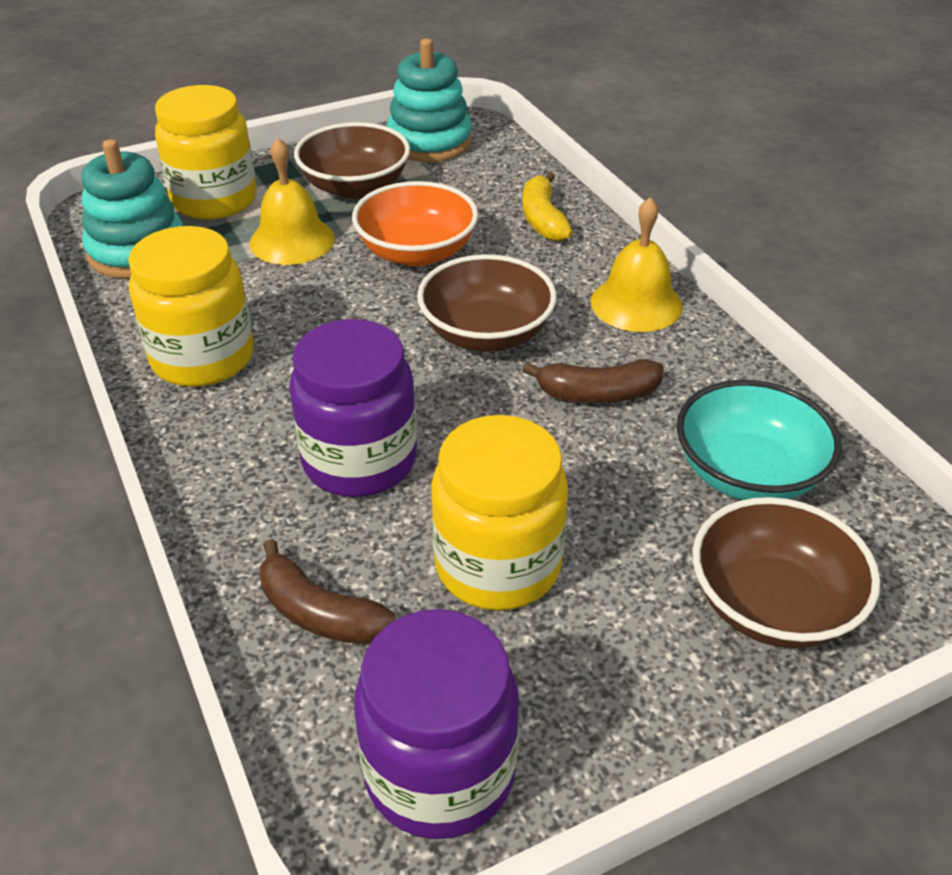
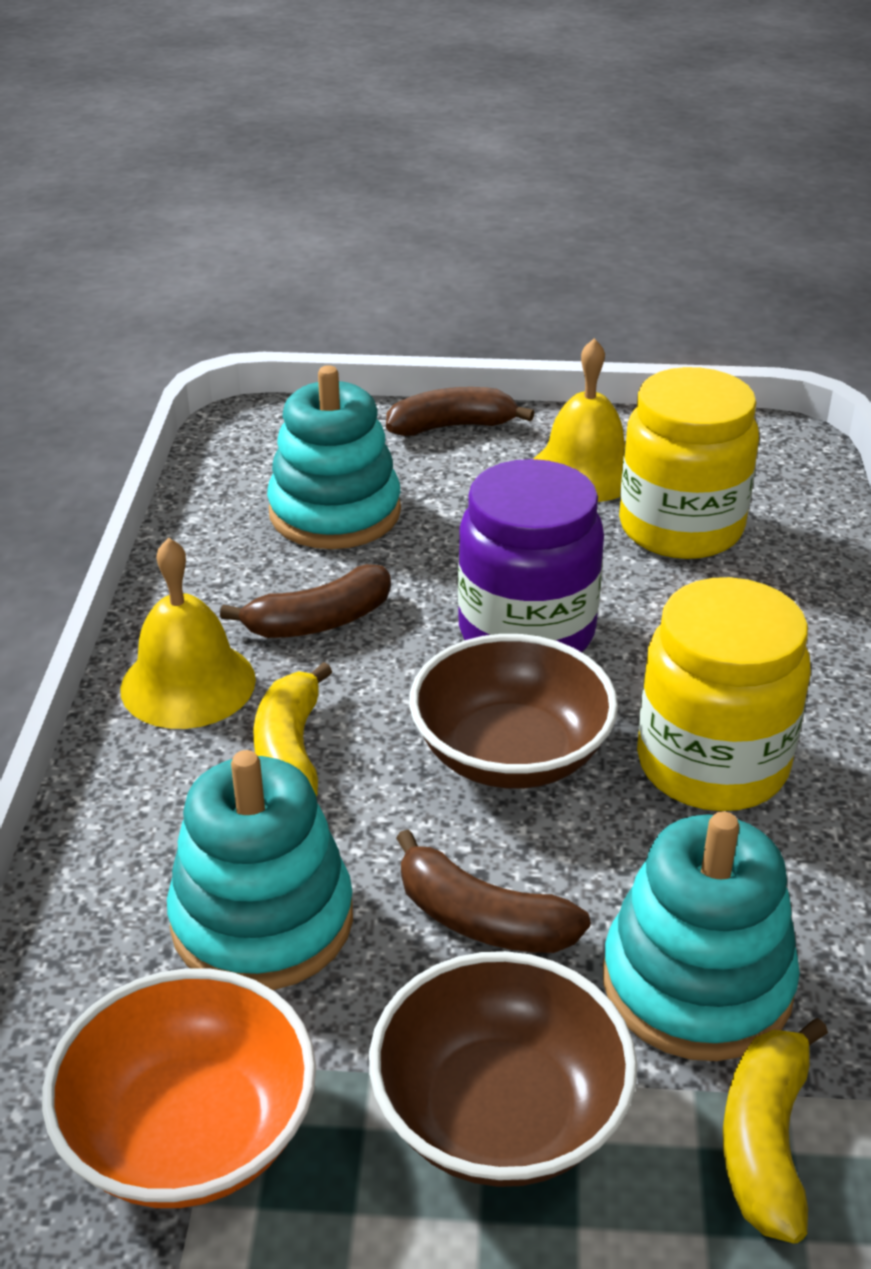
brown banana: 2 -> 3
brown bowl: 3 -> 2
purple jar: 2 -> 1
turquoise bowl: 1 -> 0
turquoise stacking toy: 2 -> 3
yellow banana: 1 -> 2
yellow jar: 3 -> 2

